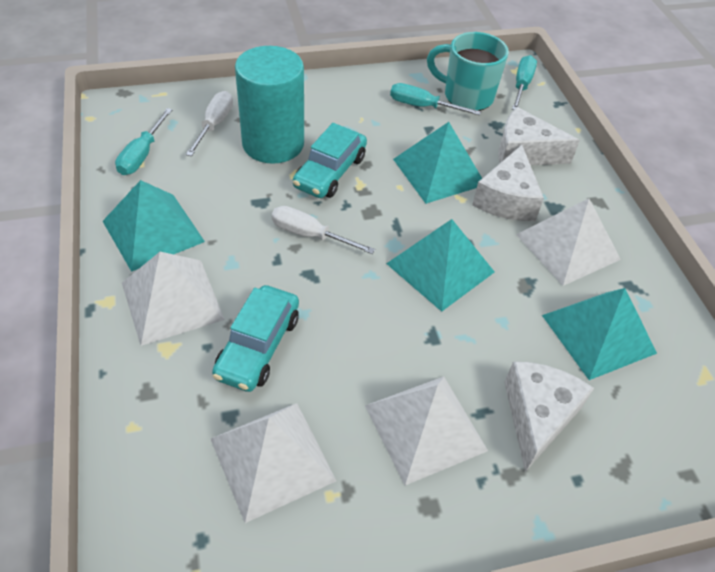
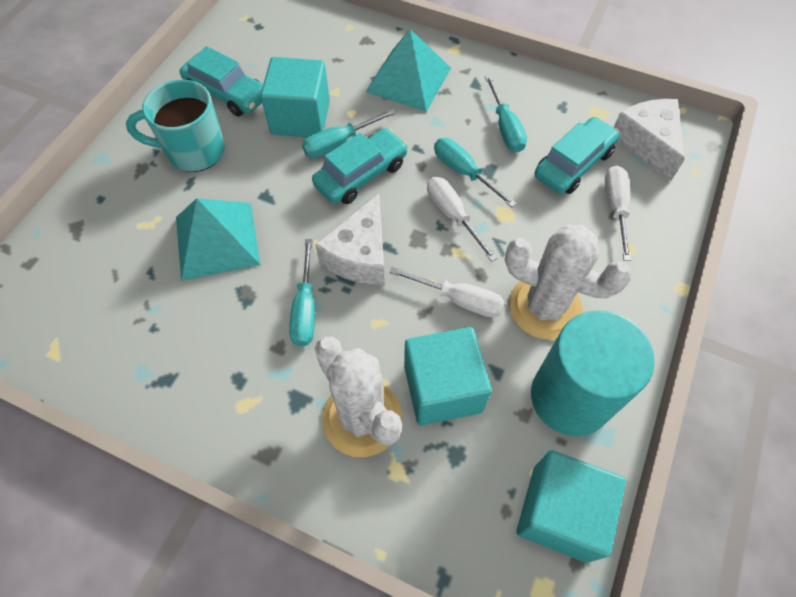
turquoise car: 2 -> 3
turquoise cube: 0 -> 3
turquoise pyramid: 4 -> 2
turquoise screwdriver: 3 -> 4
white cactus: 0 -> 2
white cheese: 3 -> 2
white pyramid: 4 -> 0
white screwdriver: 2 -> 3

